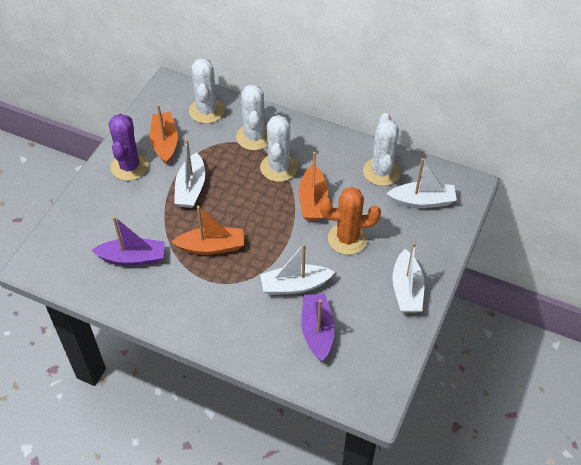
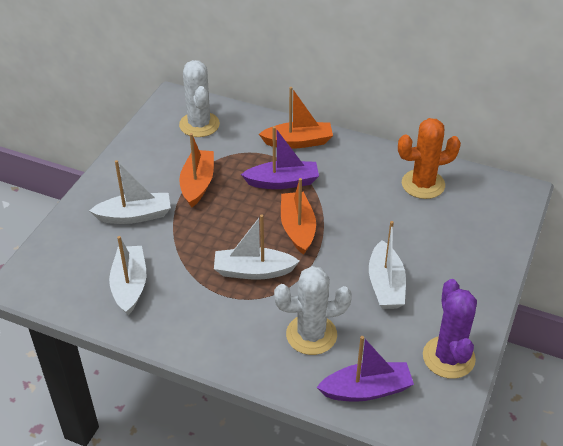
white cactus: 4 -> 2

